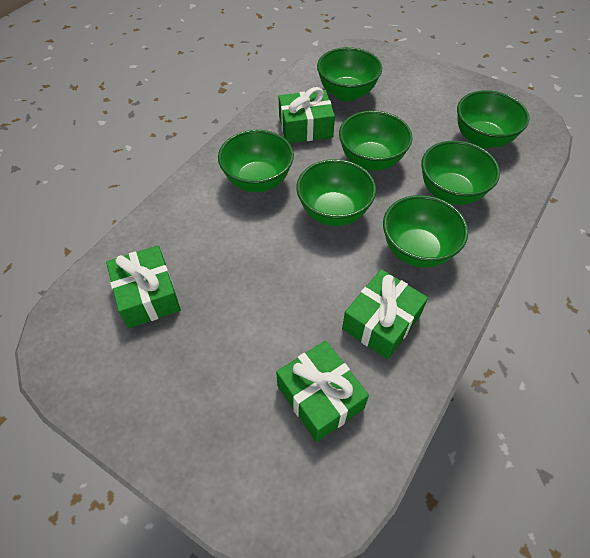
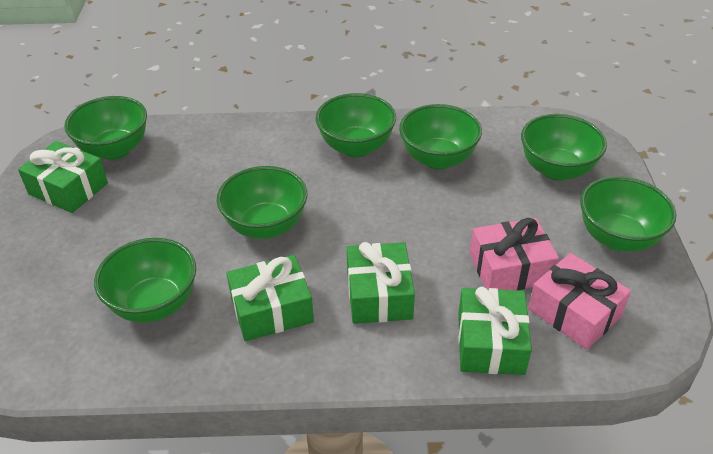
pink gift: 0 -> 2

